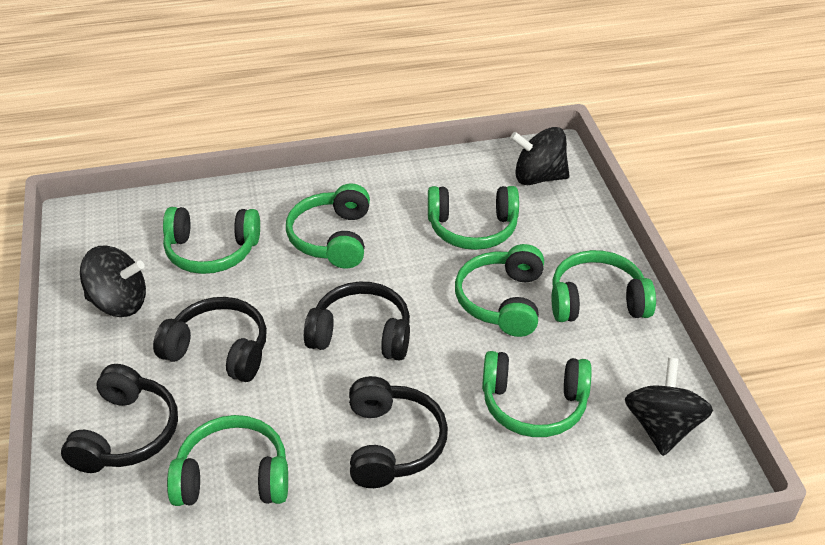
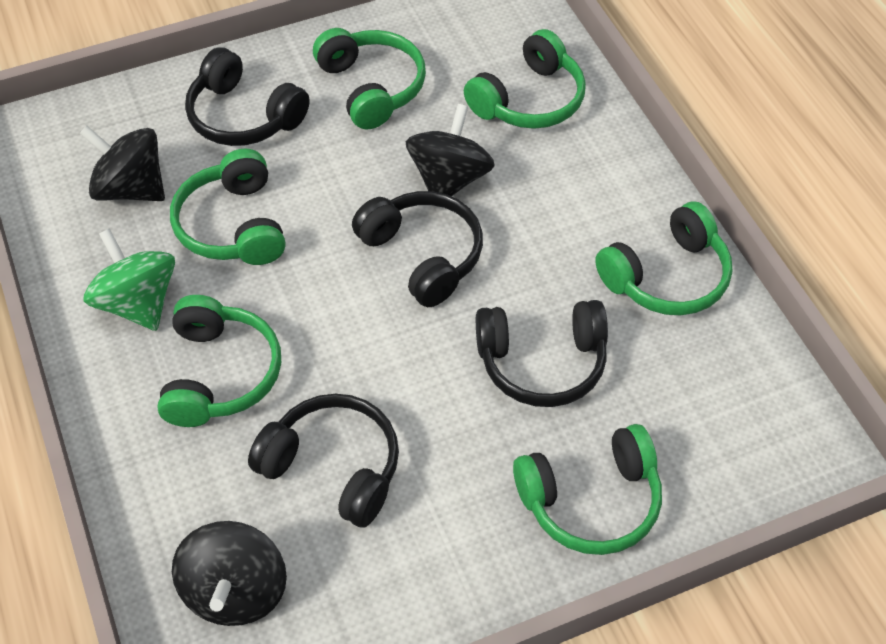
green headphones: 7 -> 6
green spinning top: 0 -> 1

